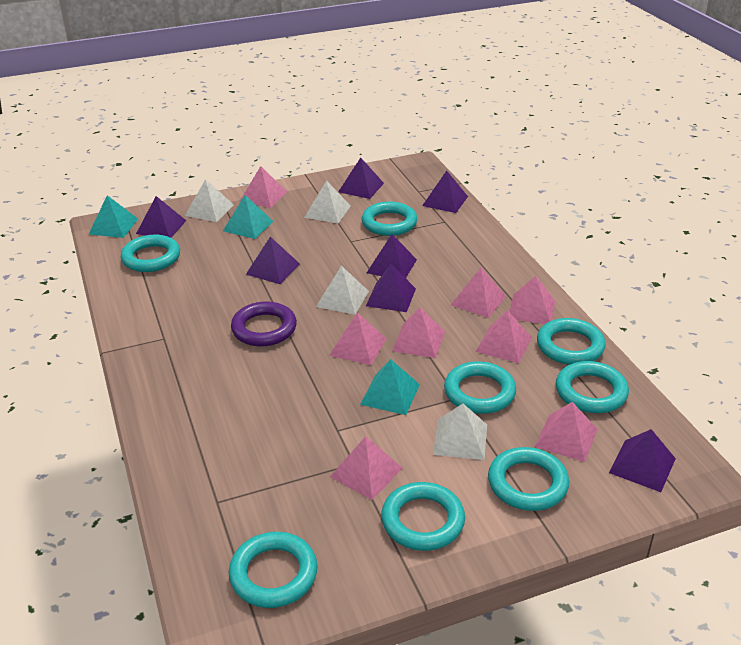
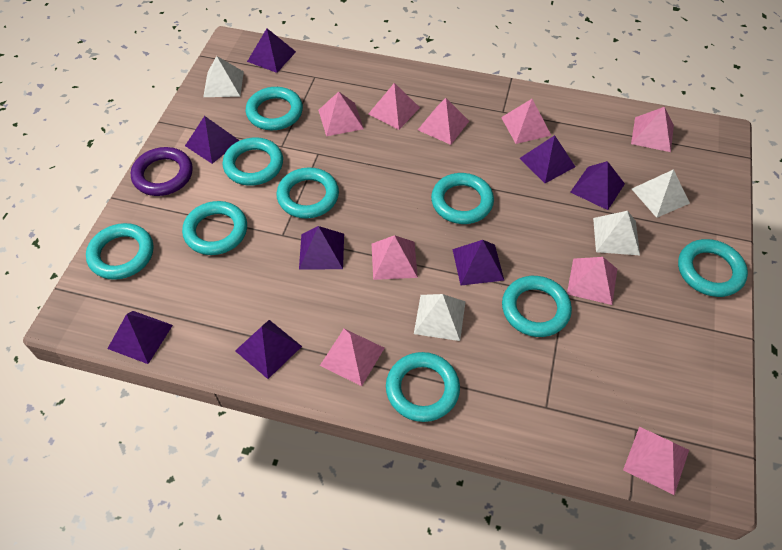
pink pyramid: 8 -> 9
purple pyramid: 7 -> 8
turquoise pyramid: 3 -> 0
turquoise ring: 8 -> 9

